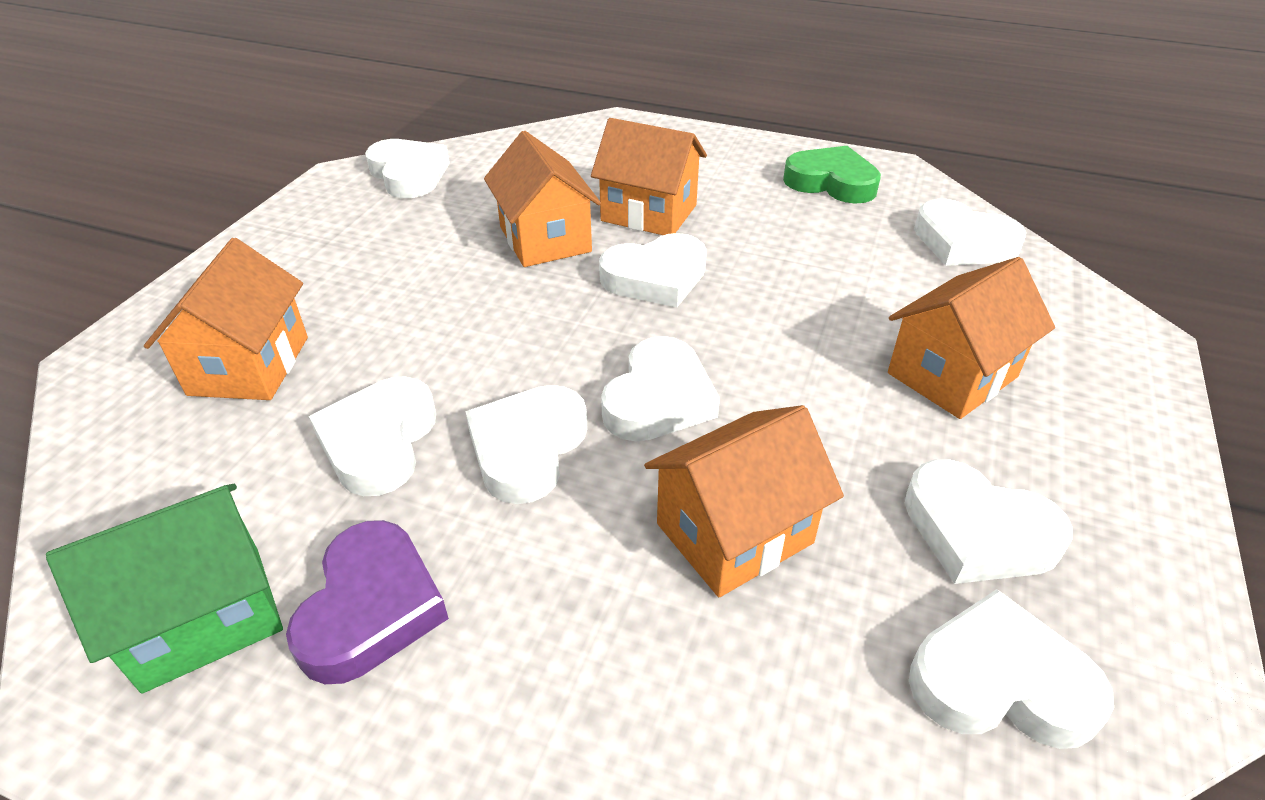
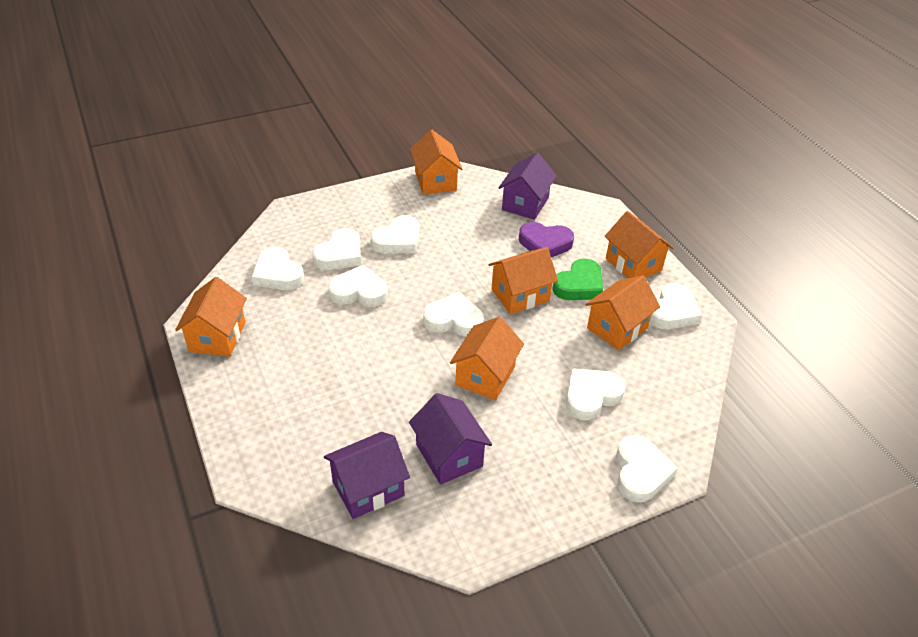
green house: 1 -> 0
orange house: 5 -> 6
purple house: 0 -> 3

